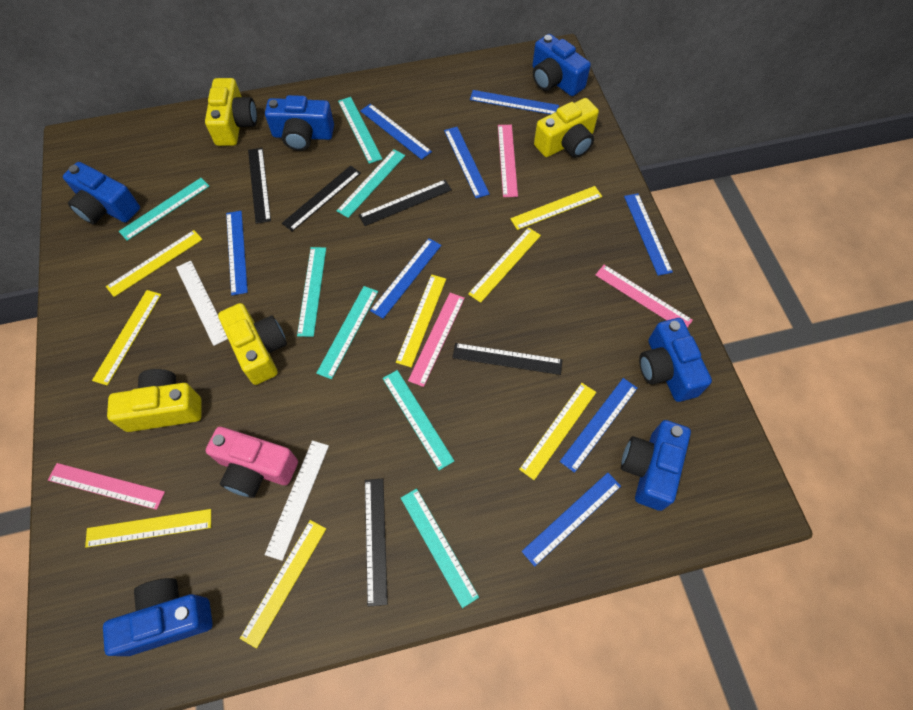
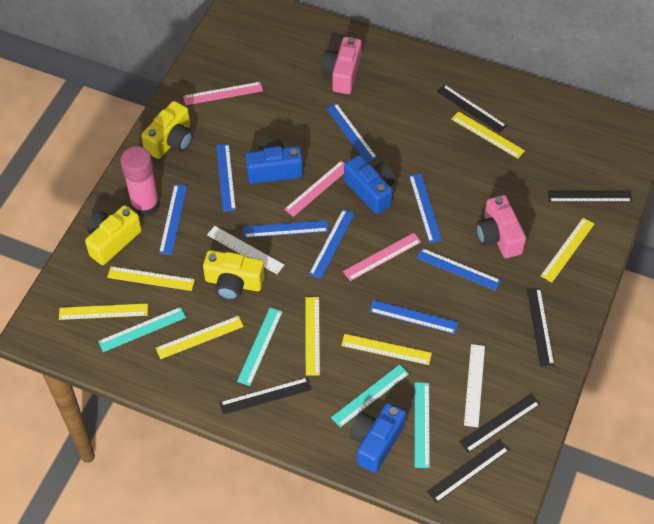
black ruler: 5 -> 6
blue camera: 6 -> 3
pink camera: 1 -> 2
pink glue stick: 0 -> 1
pink ruler: 4 -> 3
turquoise ruler: 7 -> 4
yellow camera: 4 -> 3
yellow ruler: 8 -> 7

